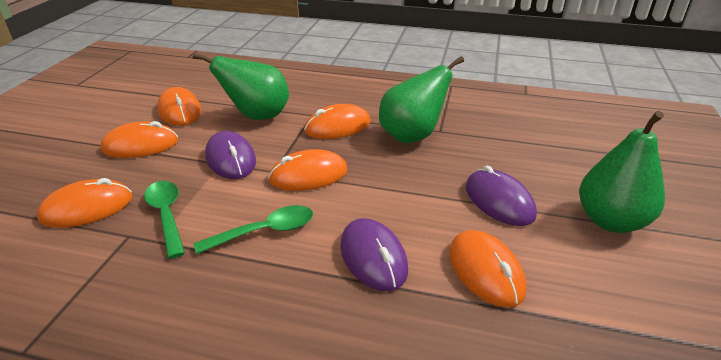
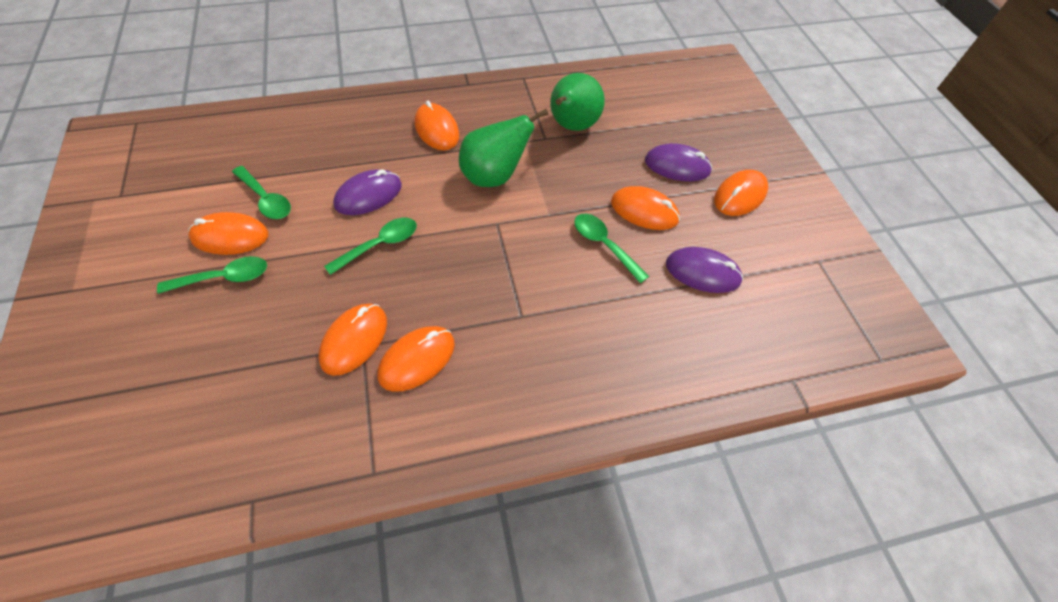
green pear: 3 -> 2
green spoon: 2 -> 4

